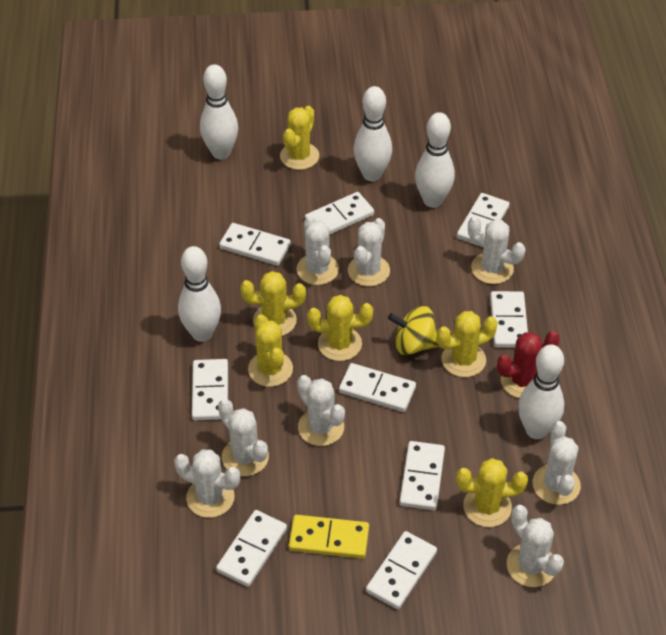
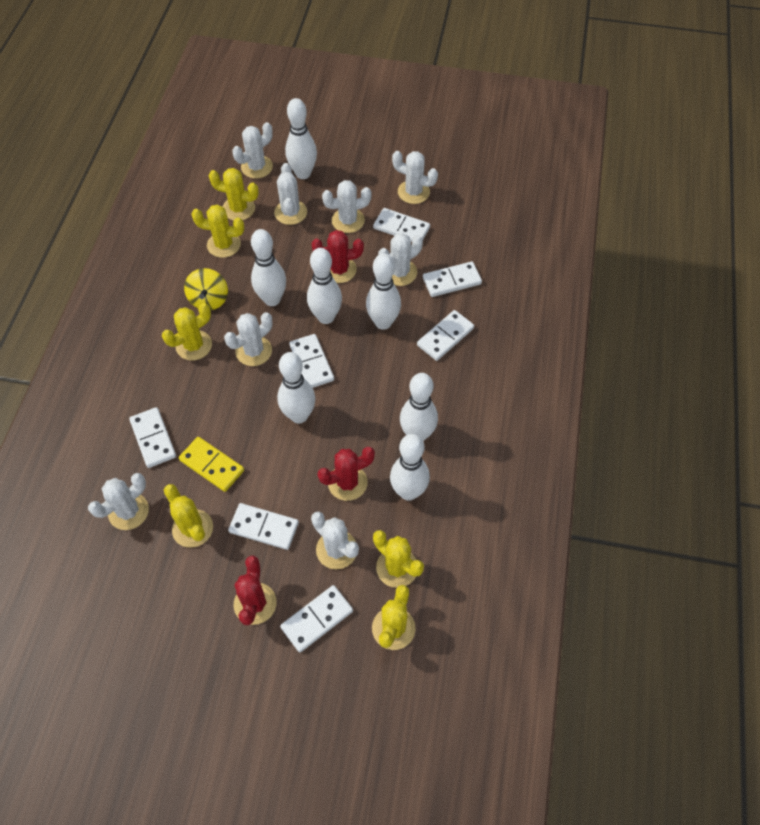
red cactus: 1 -> 3
white bowling pin: 5 -> 7
white domino: 9 -> 7

